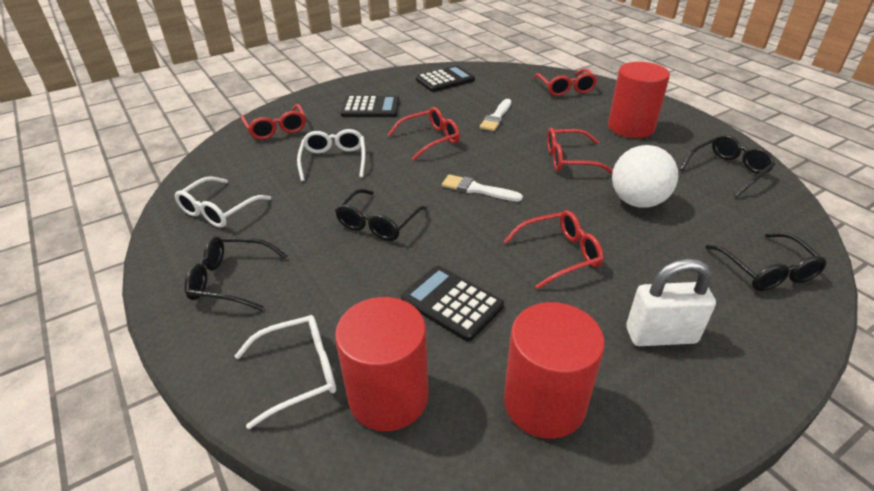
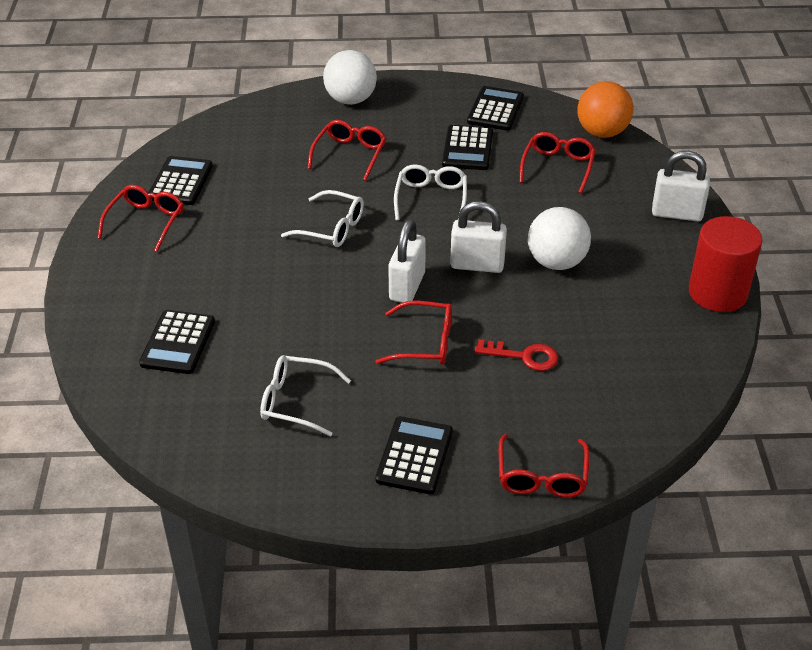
black calculator: 3 -> 5
black glasses: 4 -> 0
orange ball: 0 -> 1
red cylinder: 3 -> 1
red key: 0 -> 1
white ball: 1 -> 2
white brush: 2 -> 0
white padlock: 1 -> 3

